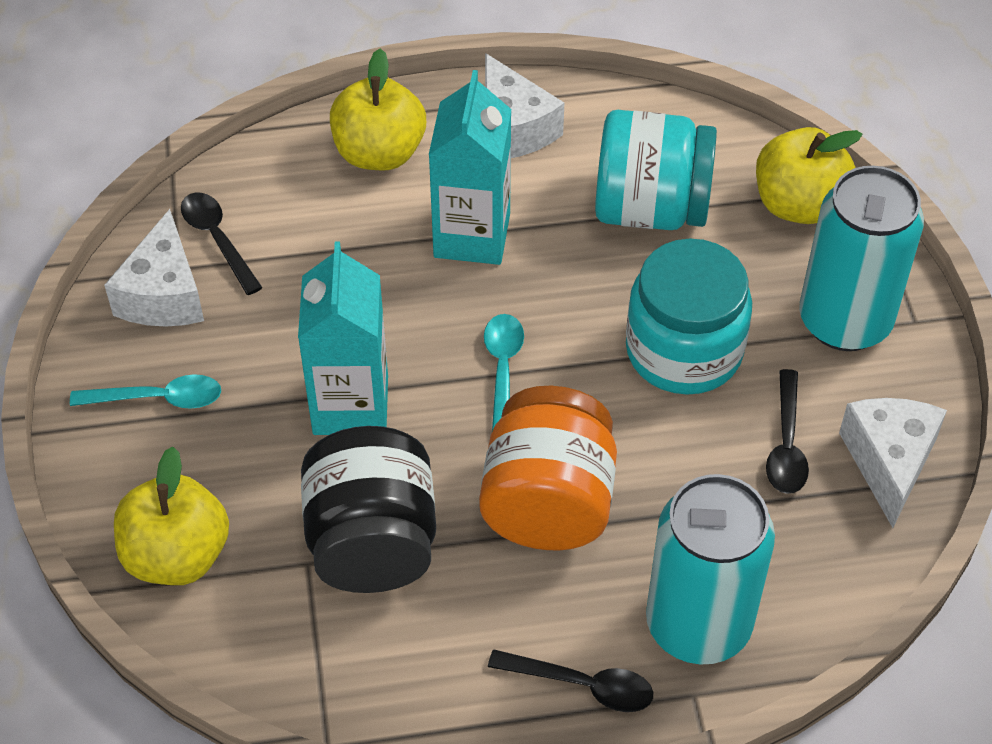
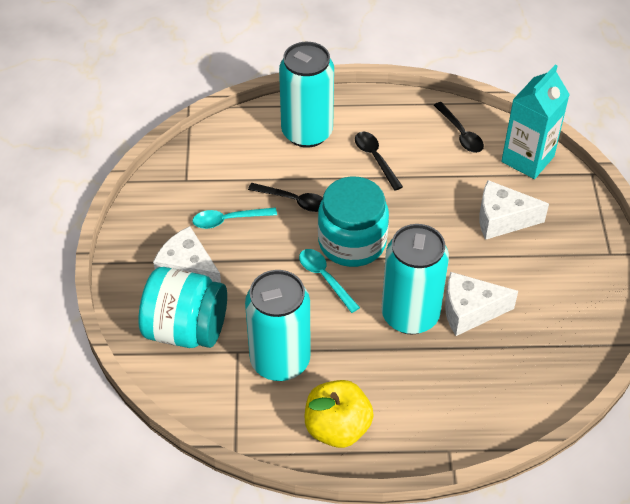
black jar: 1 -> 0
orange jar: 1 -> 0
turquoise can: 2 -> 3
turquoise carton: 2 -> 1
yellow apple: 3 -> 1

